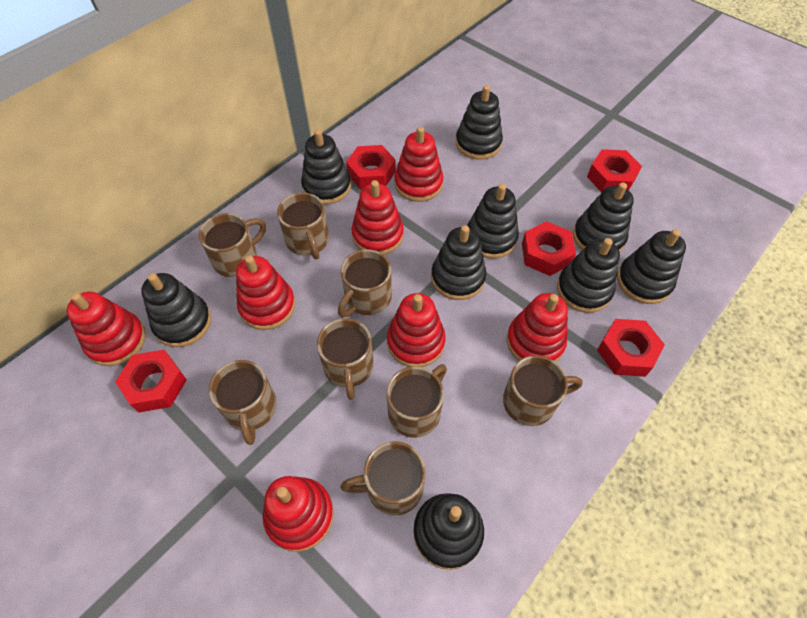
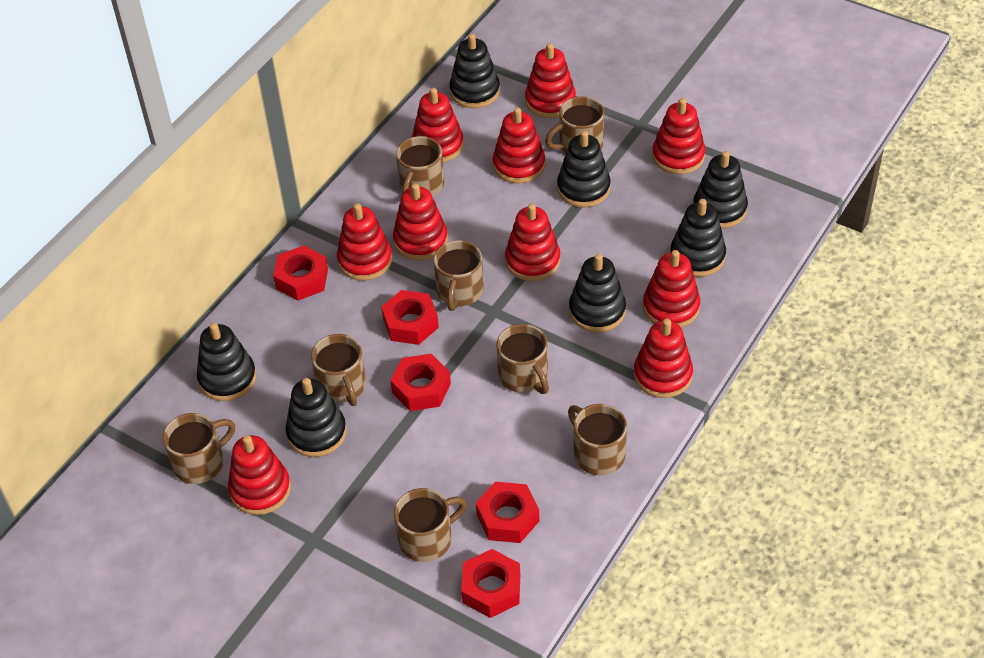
black stacking toy: 9 -> 7
red stacking toy: 7 -> 10

